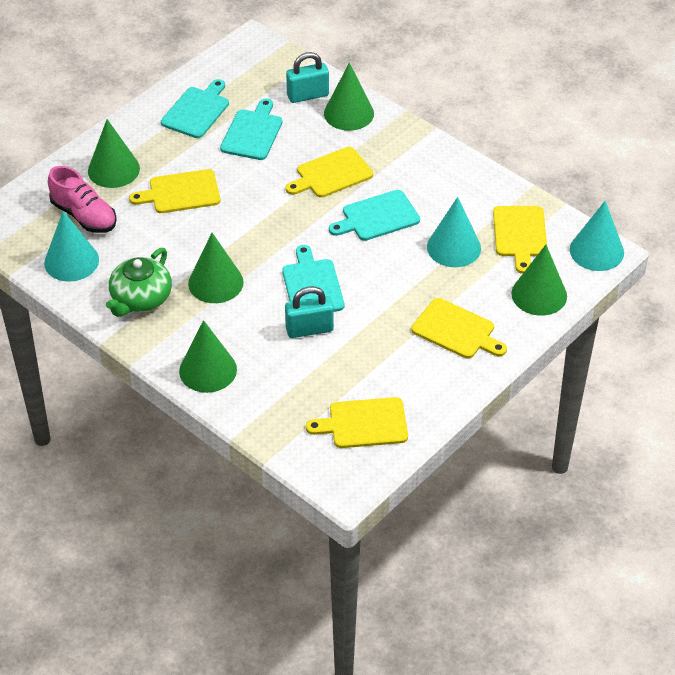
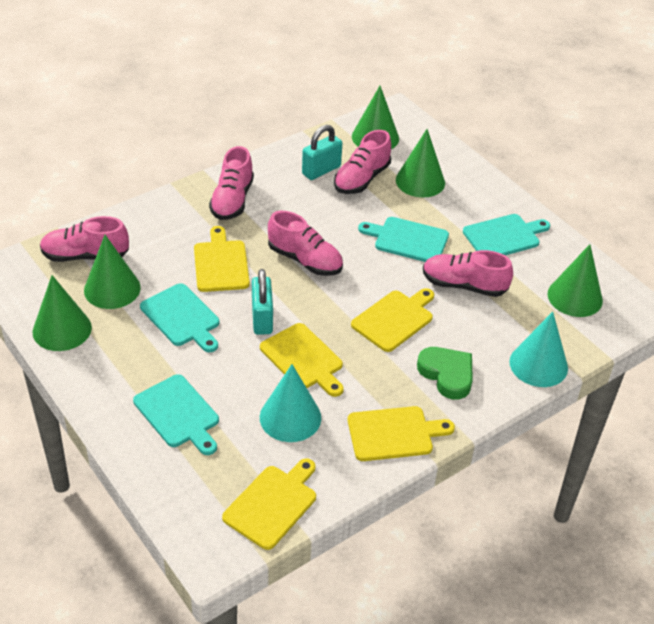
green heart: 0 -> 1
green teapot: 1 -> 0
pink shoe: 1 -> 5
turquoise cone: 3 -> 2

